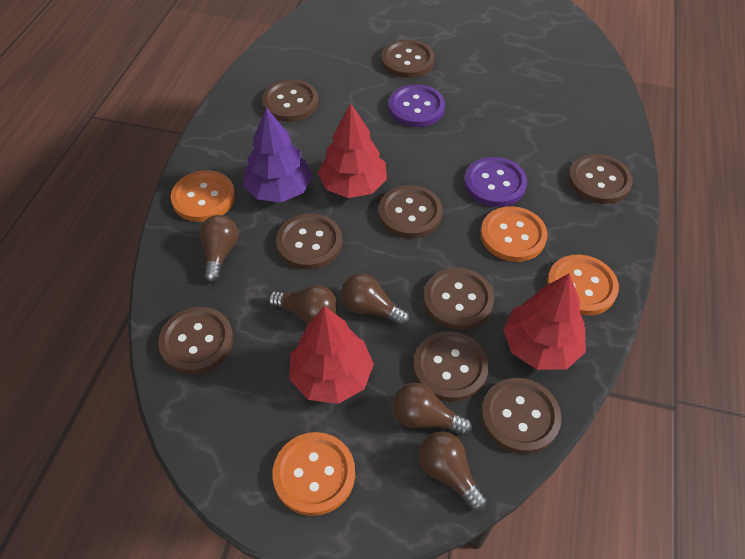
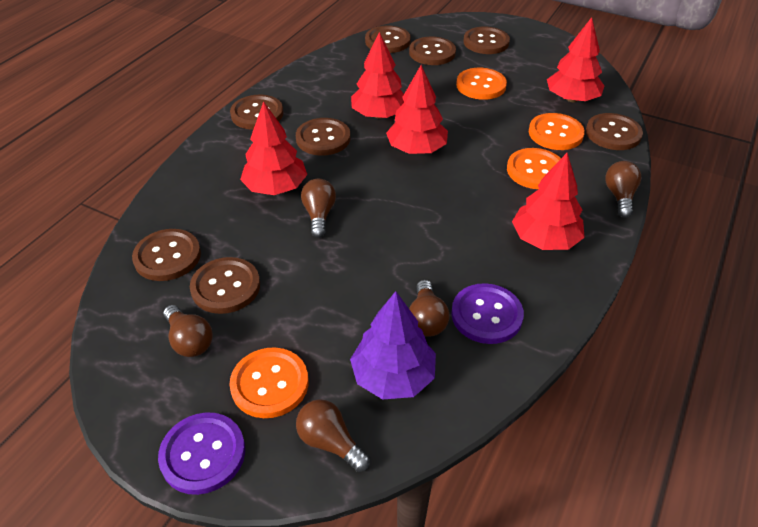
brown button: 9 -> 8
red tree: 3 -> 5

